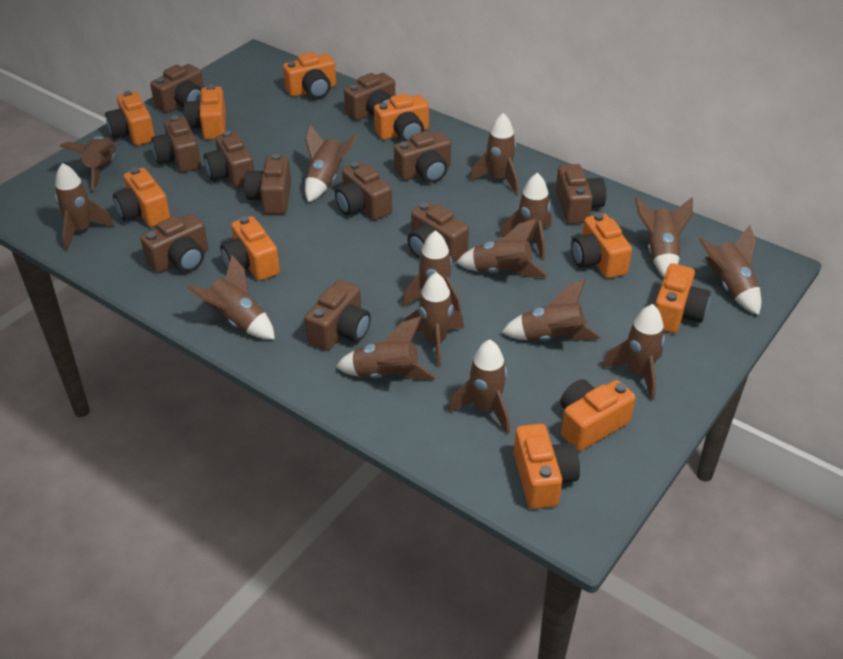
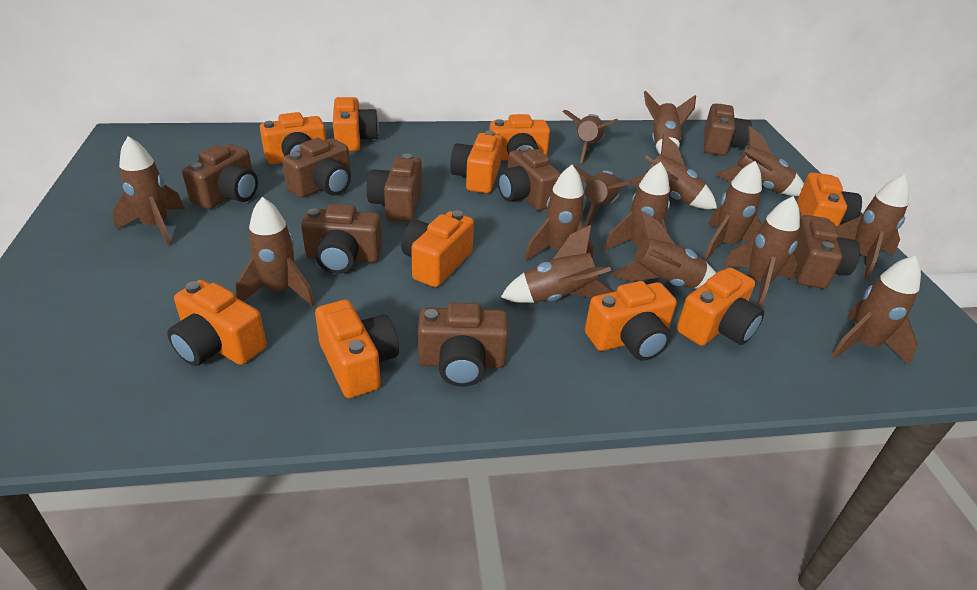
brown camera: 11 -> 8

